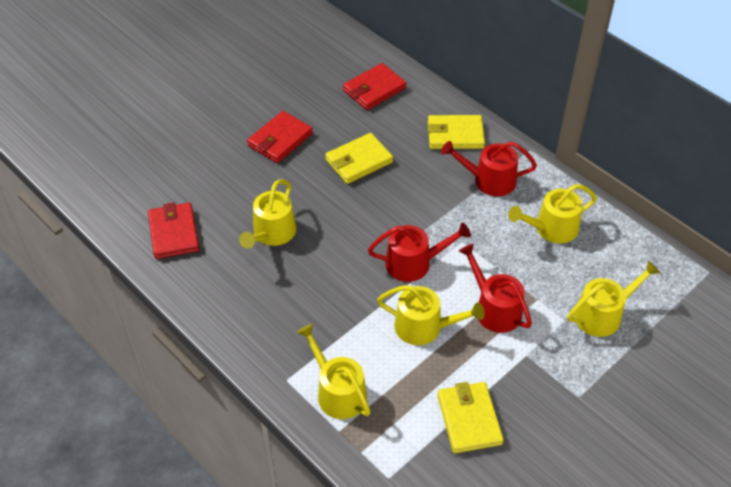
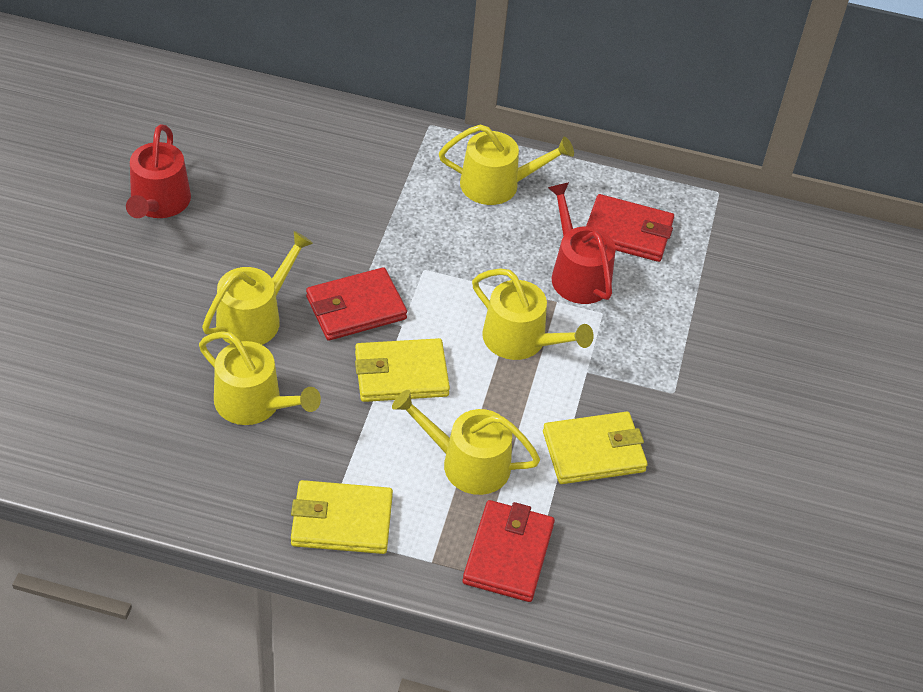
red watering can: 3 -> 2

